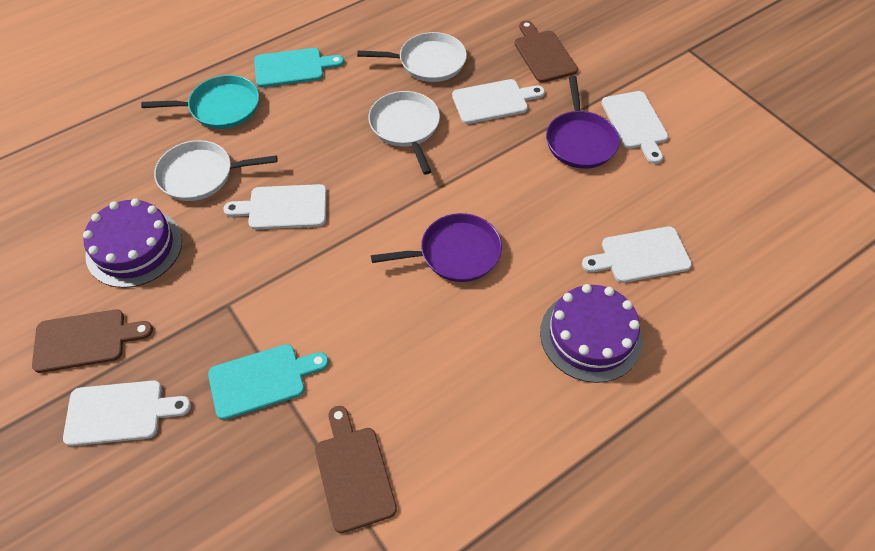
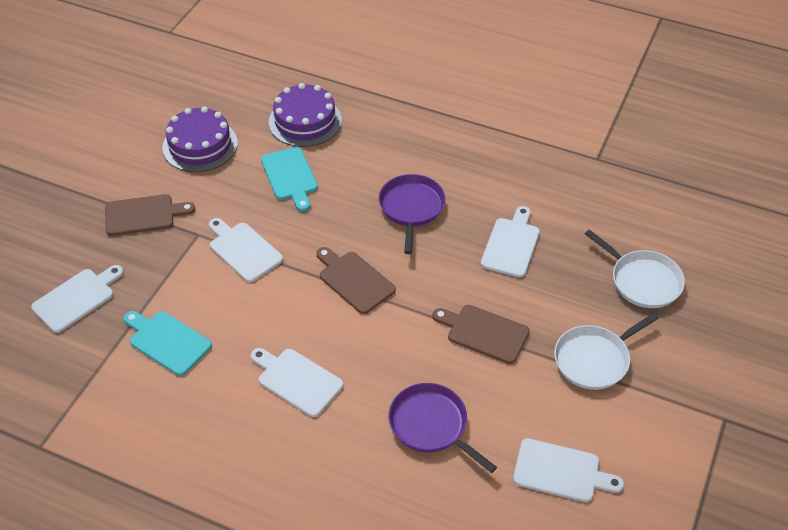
turquoise pan: 1 -> 0
white pan: 3 -> 2

